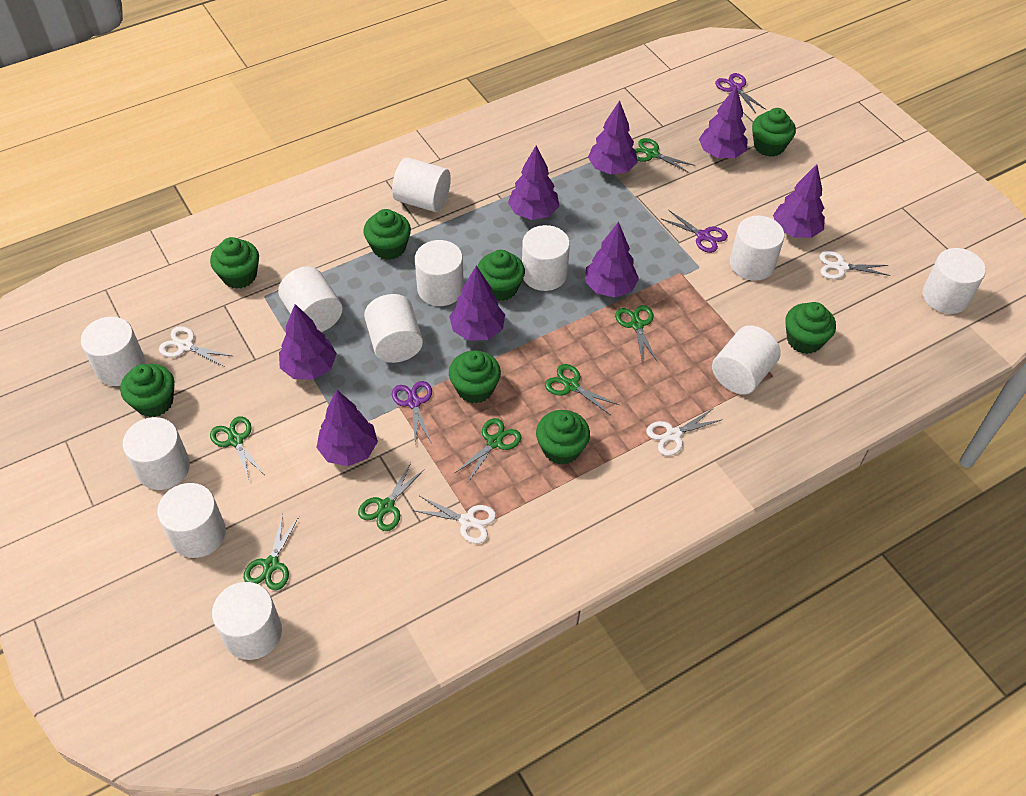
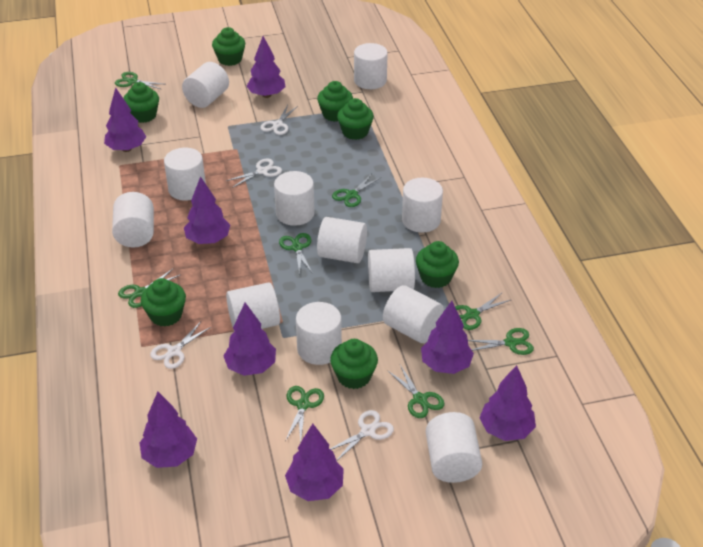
green cupcake: 8 -> 7
green scissors: 7 -> 8
purple scissors: 3 -> 0

